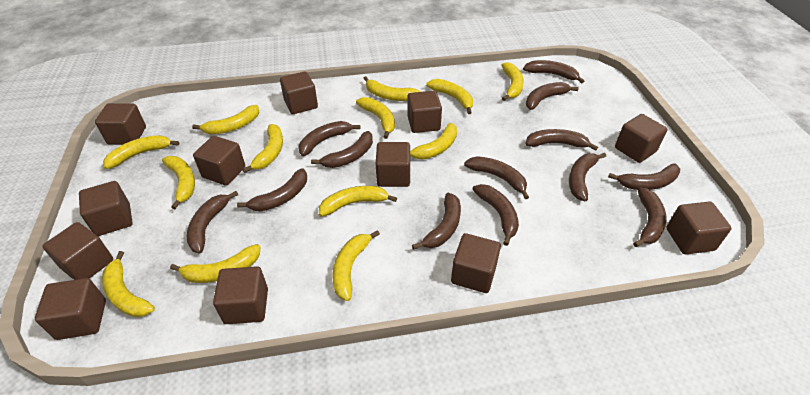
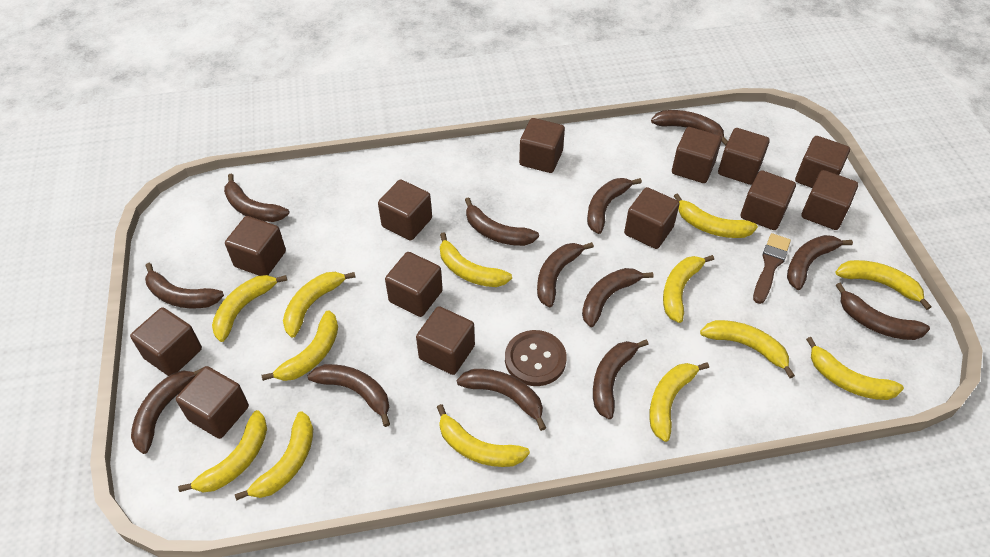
brown brush: 0 -> 1
brown button: 0 -> 1
brown cube: 12 -> 13

